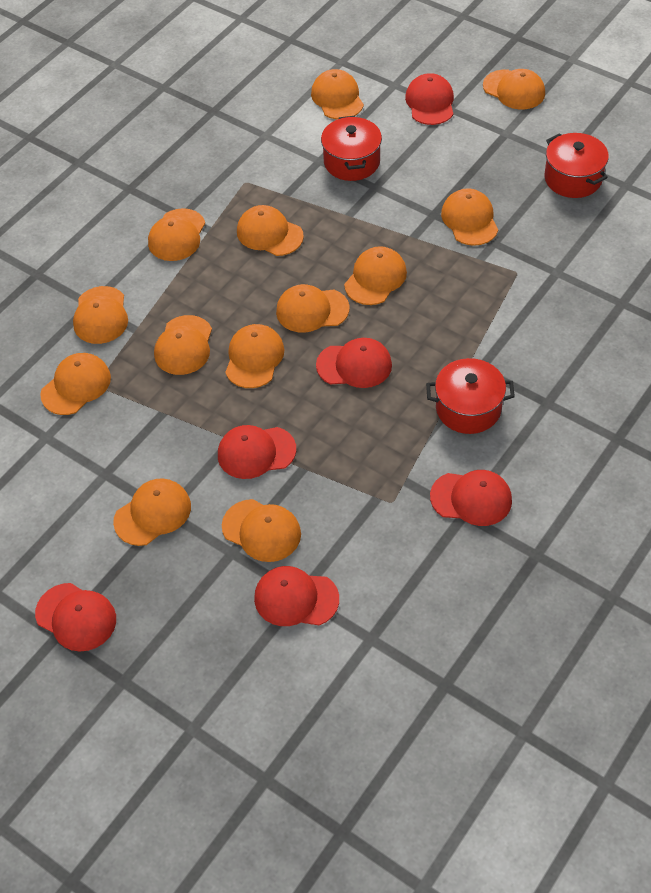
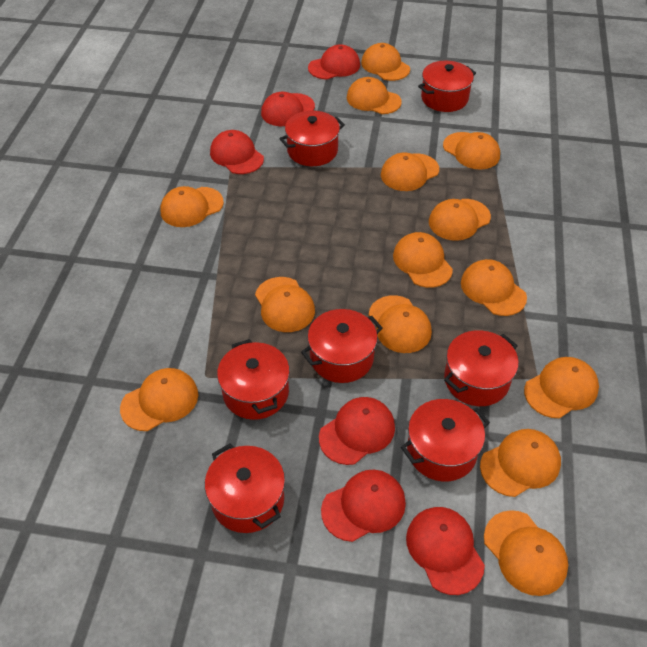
orange cap: 13 -> 14
red pot: 3 -> 7

